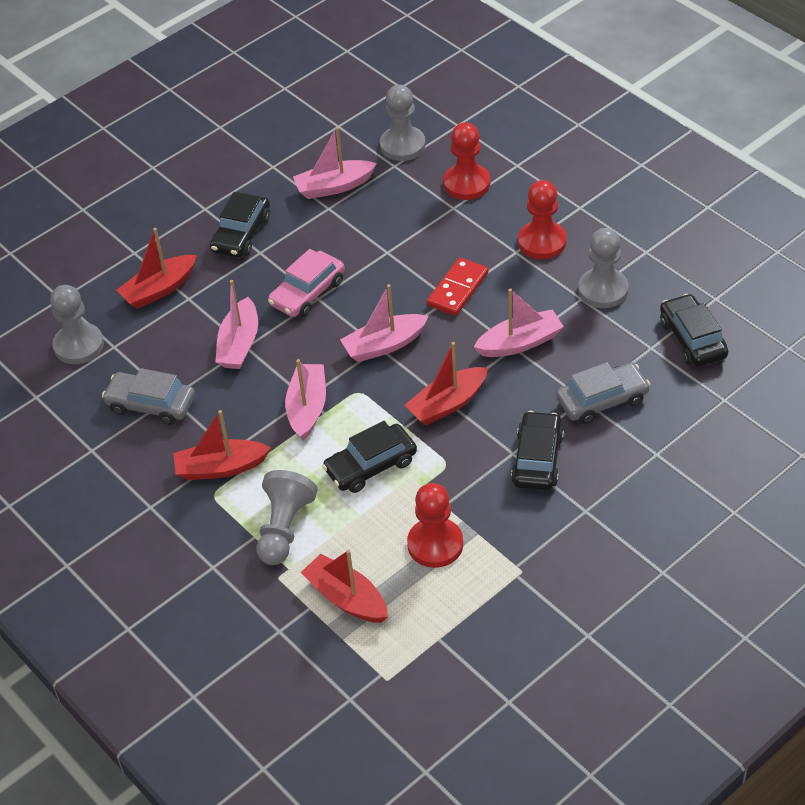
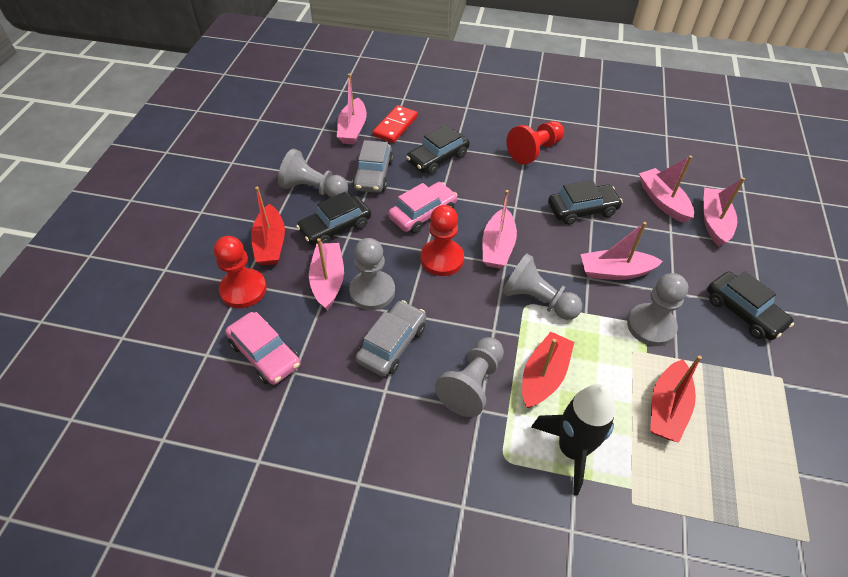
black rocket: 0 -> 1
grey pawn: 4 -> 5
pink boat: 5 -> 6
pink car: 1 -> 2
red boat: 4 -> 3

